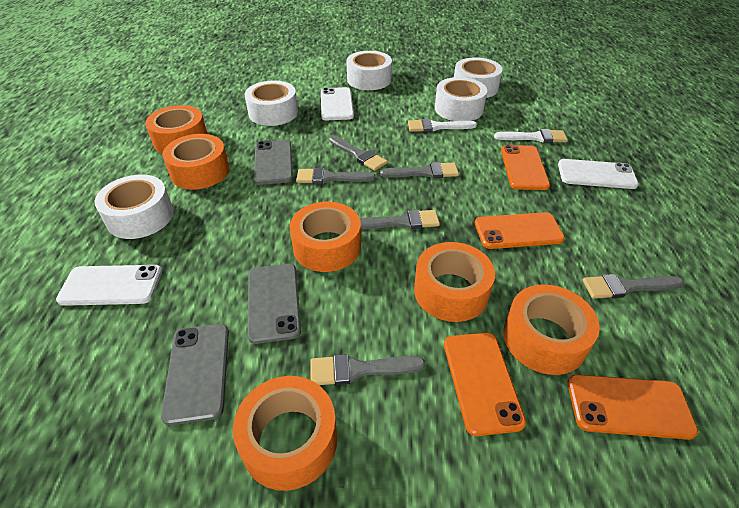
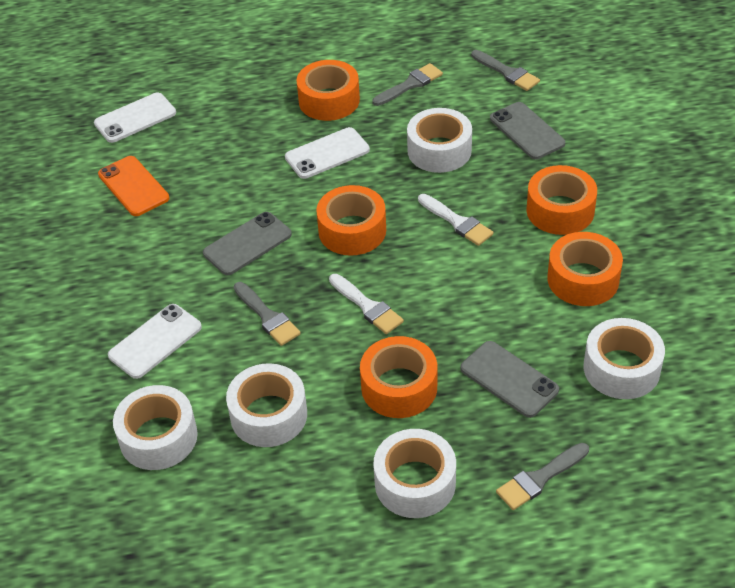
grey brush: 6 -> 4
orange phone: 4 -> 1
orange tape: 6 -> 5

